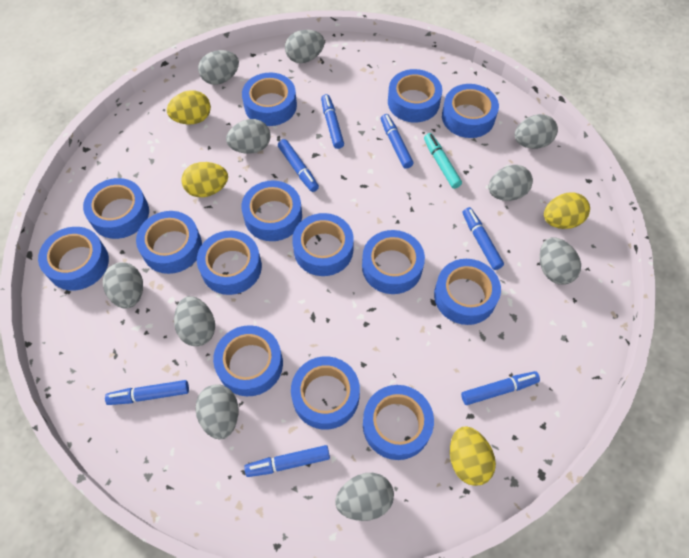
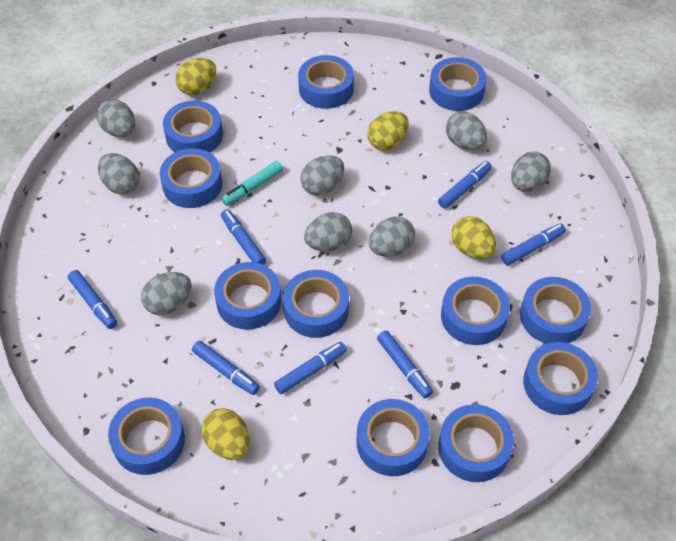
blue tape: 14 -> 12
grey egg: 10 -> 8

